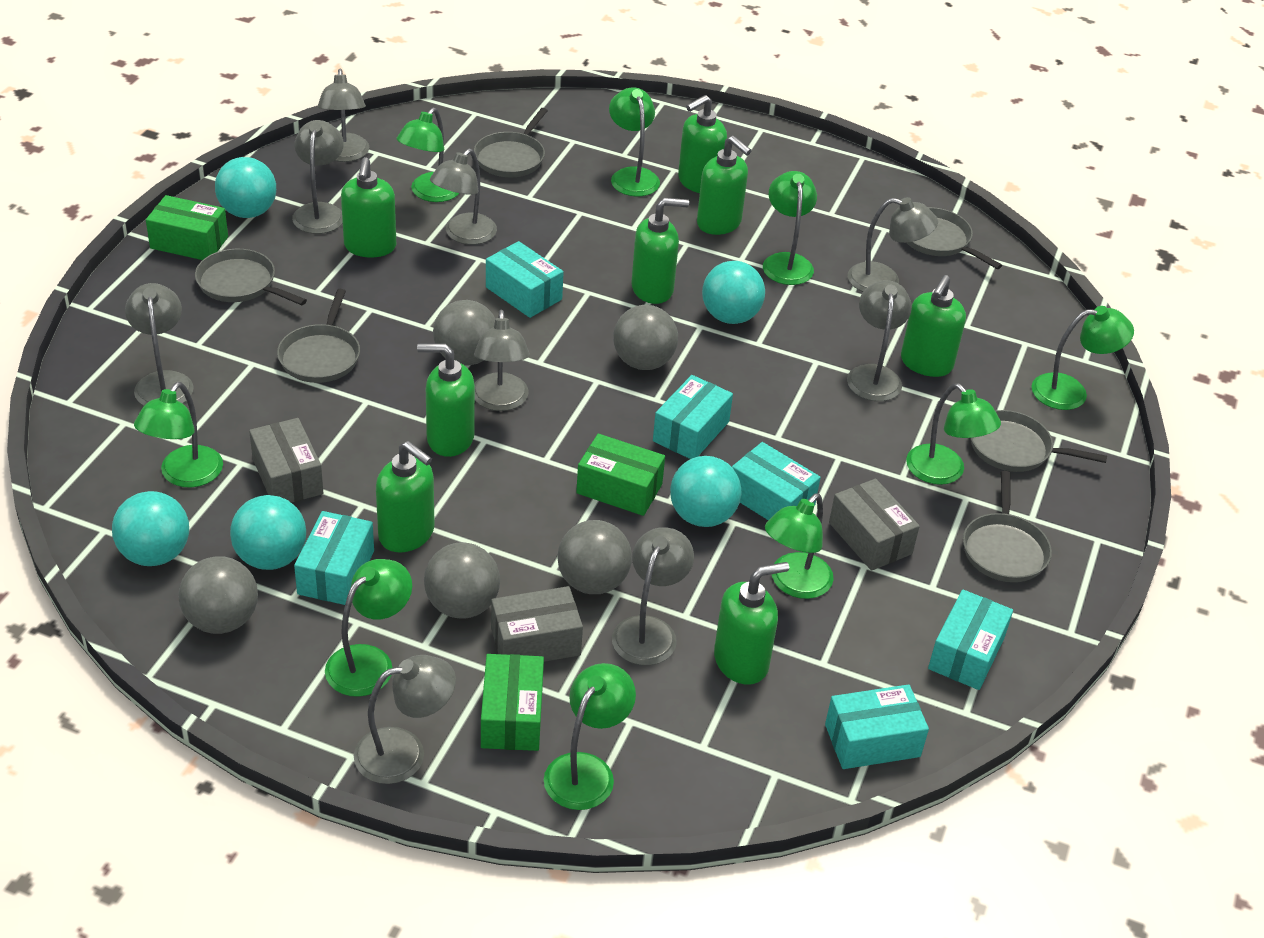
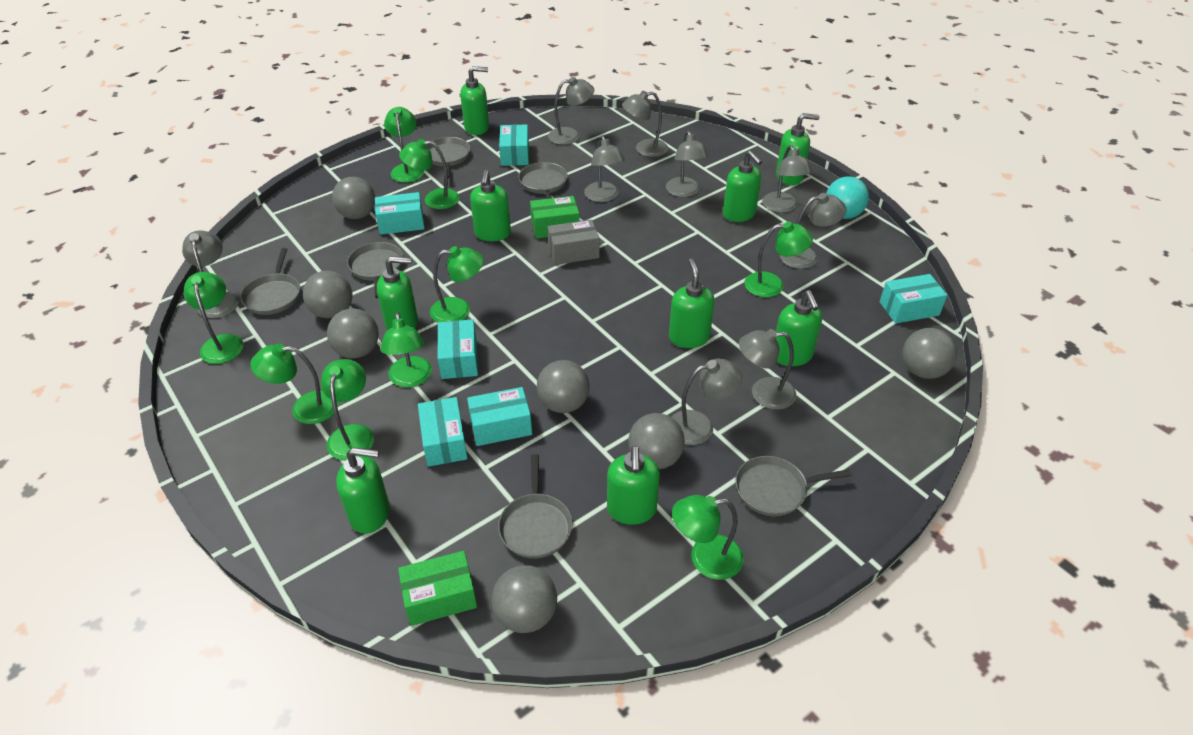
green box: 3 -> 2
green soap dispenser: 8 -> 9
grey ball: 5 -> 7
grey box: 3 -> 1
turquoise ball: 5 -> 1

